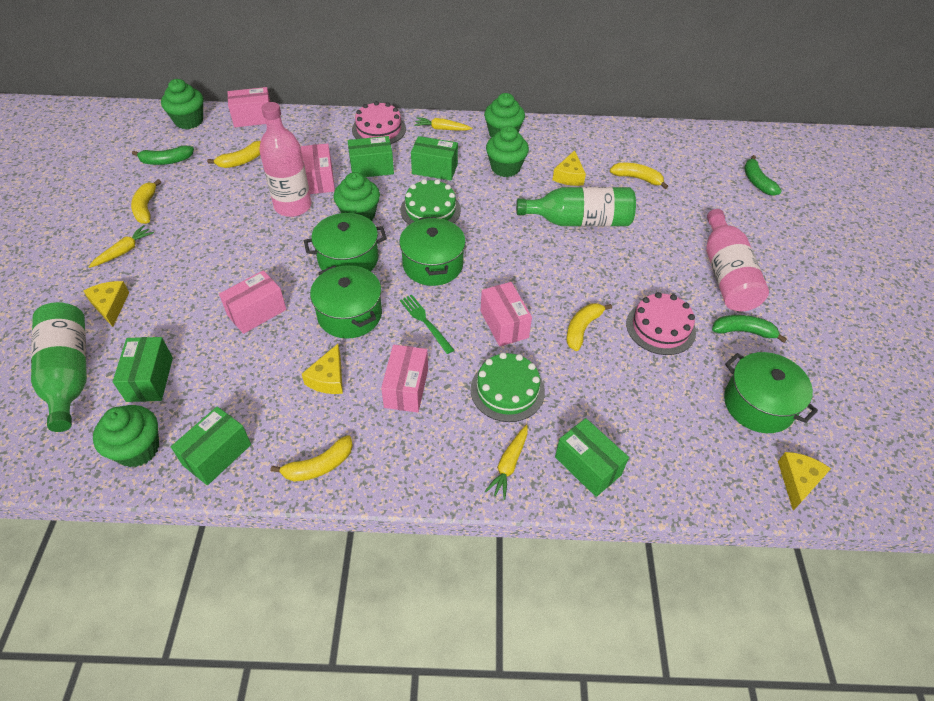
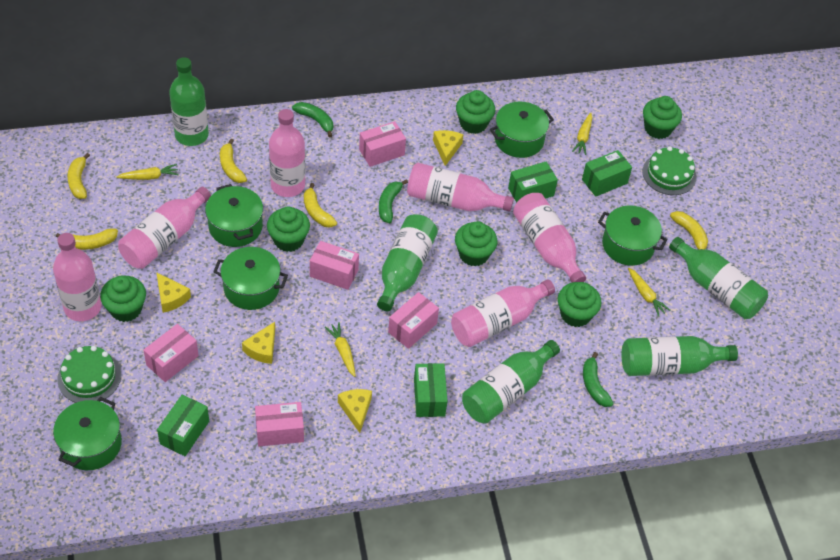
green bottle: 2 -> 5
green box: 5 -> 4
green cupcake: 5 -> 6
green fork: 1 -> 0
green pot: 4 -> 5
pink bottle: 2 -> 6
pink cake: 2 -> 0
yellow carrot: 3 -> 4

